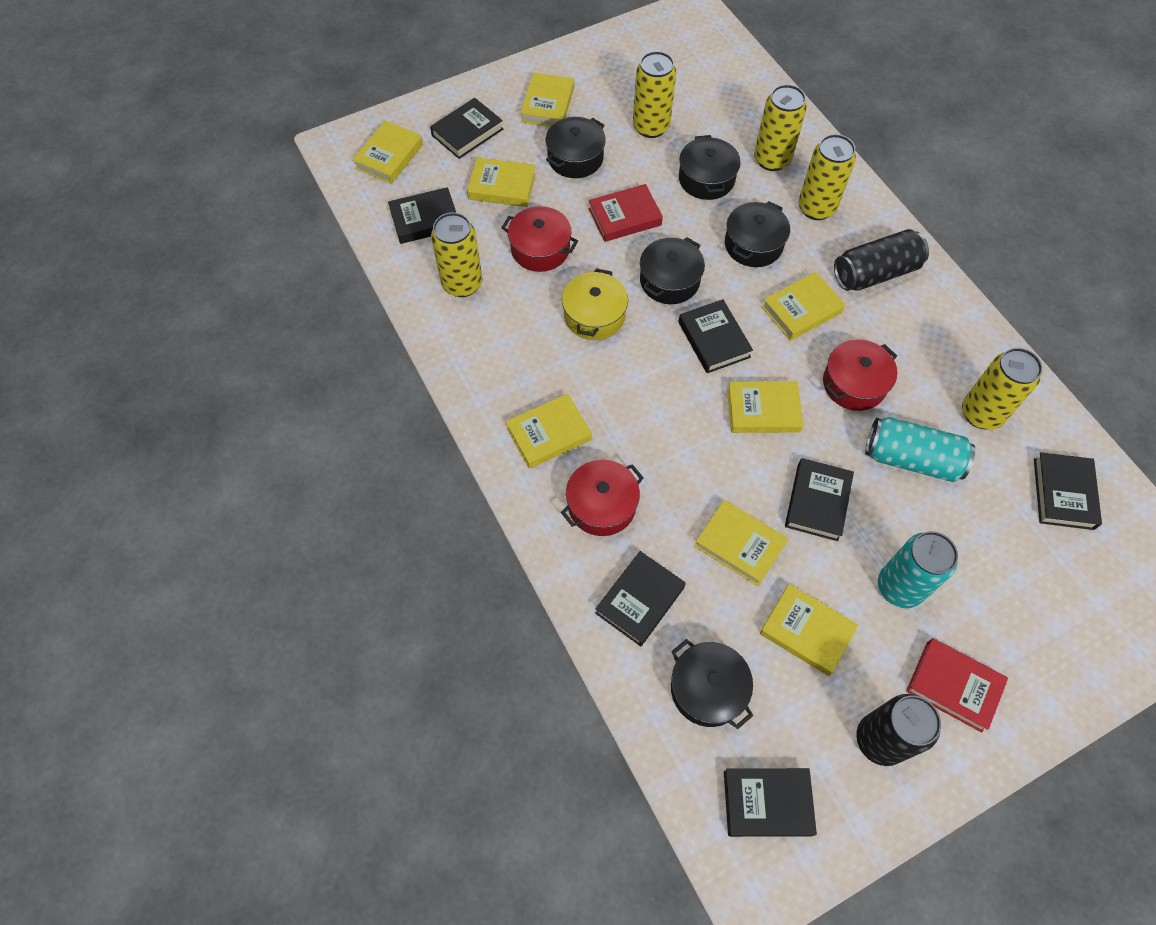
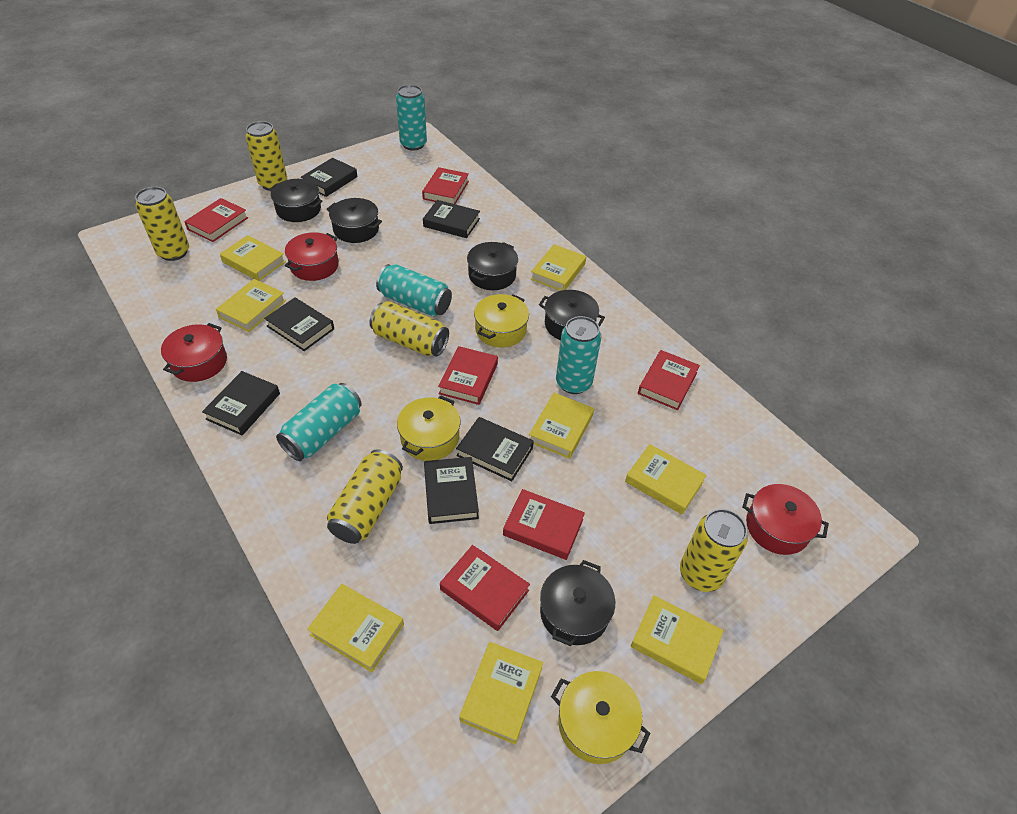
black book: 7 -> 6
black can: 2 -> 0
red book: 2 -> 6
turquoise can: 2 -> 4
yellow pot: 1 -> 3

